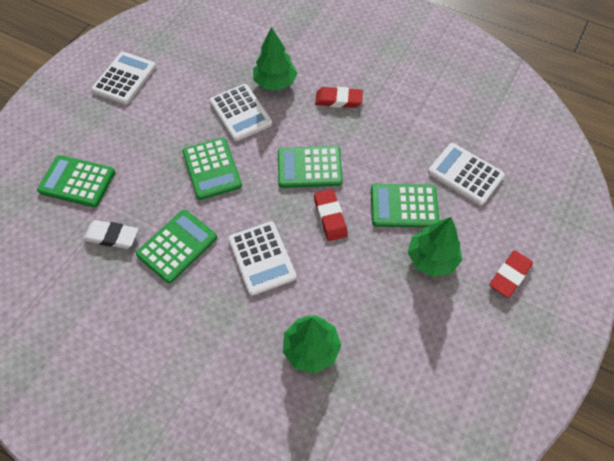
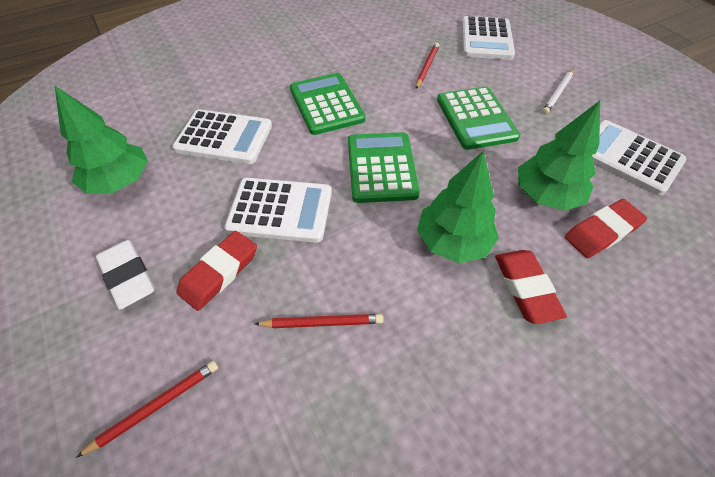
green calculator: 5 -> 3
red pencil: 0 -> 3
white pencil: 0 -> 1

